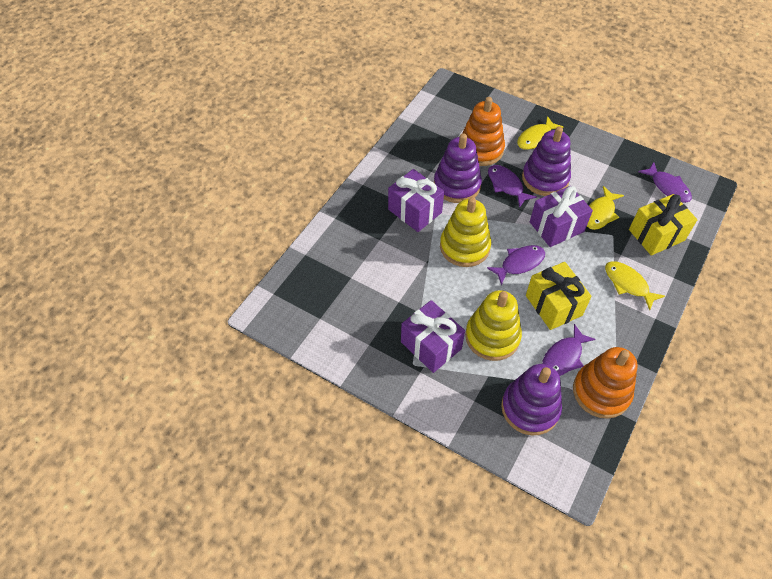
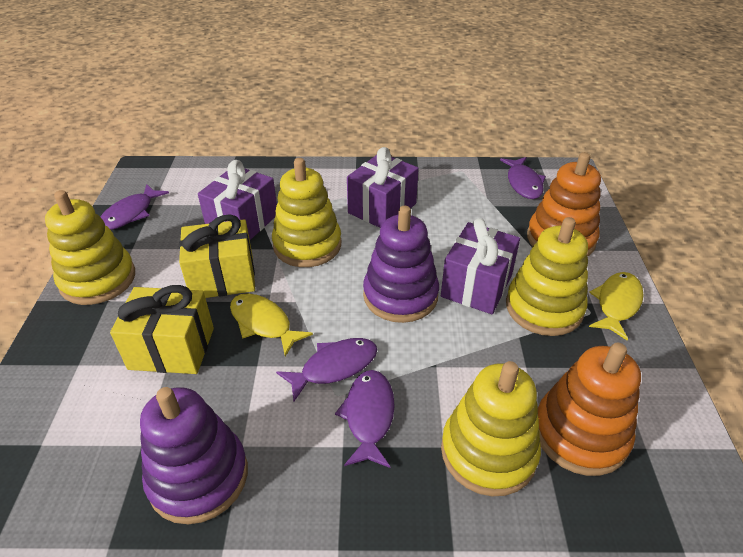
purple stacking toy: 3 -> 2
yellow fish: 3 -> 2
yellow stacking toy: 2 -> 4

